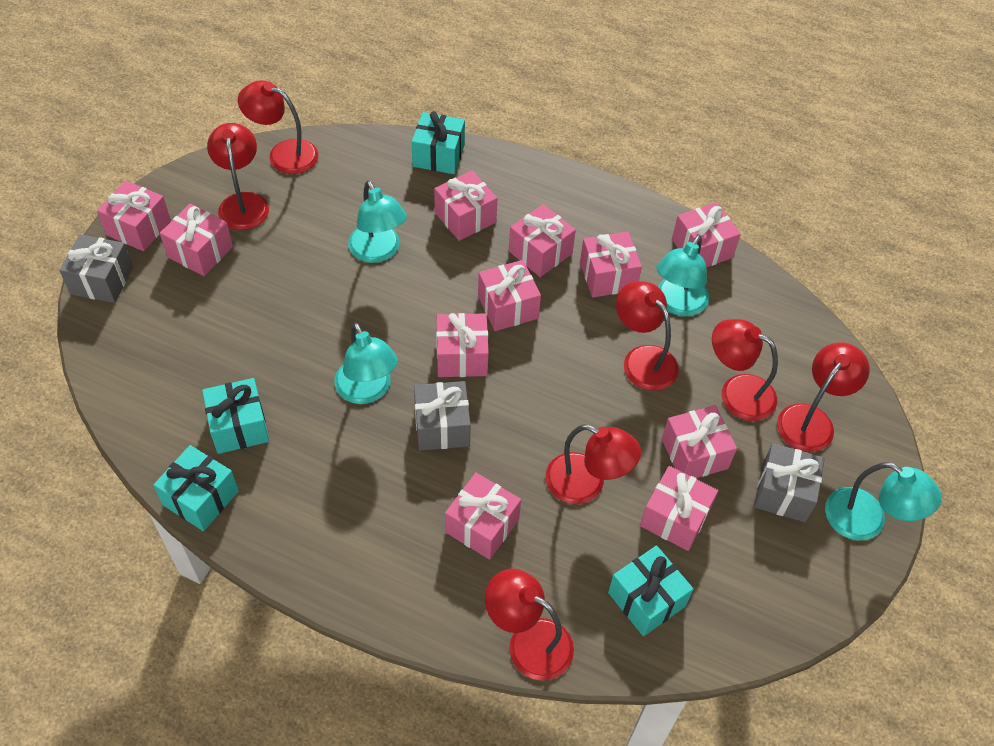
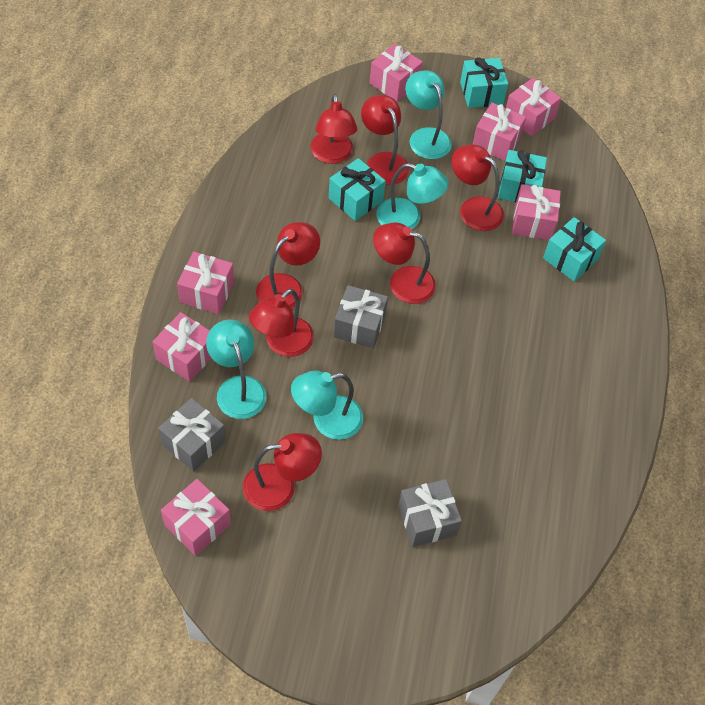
pink gift: 11 -> 7

